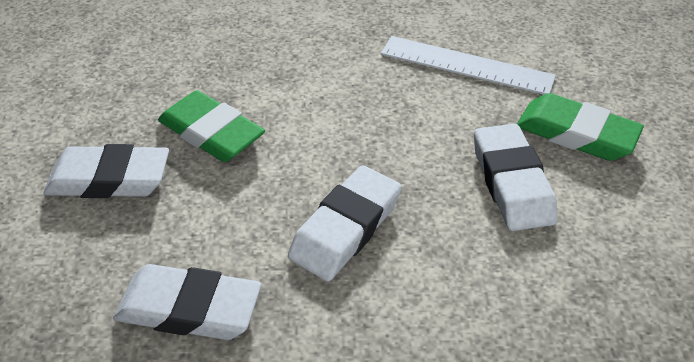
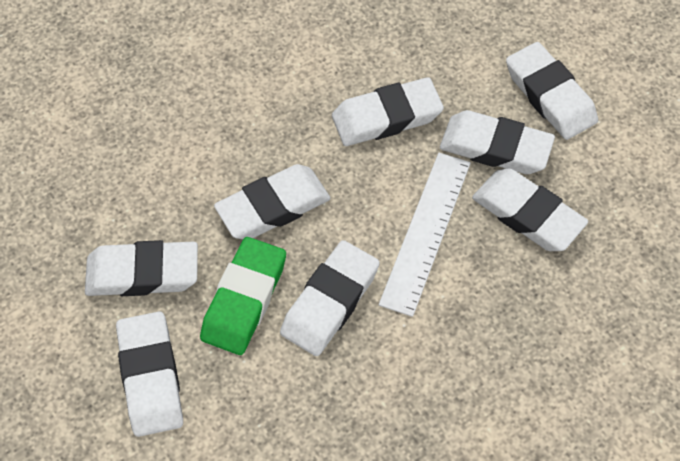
green eraser: 2 -> 1
white eraser: 4 -> 8

